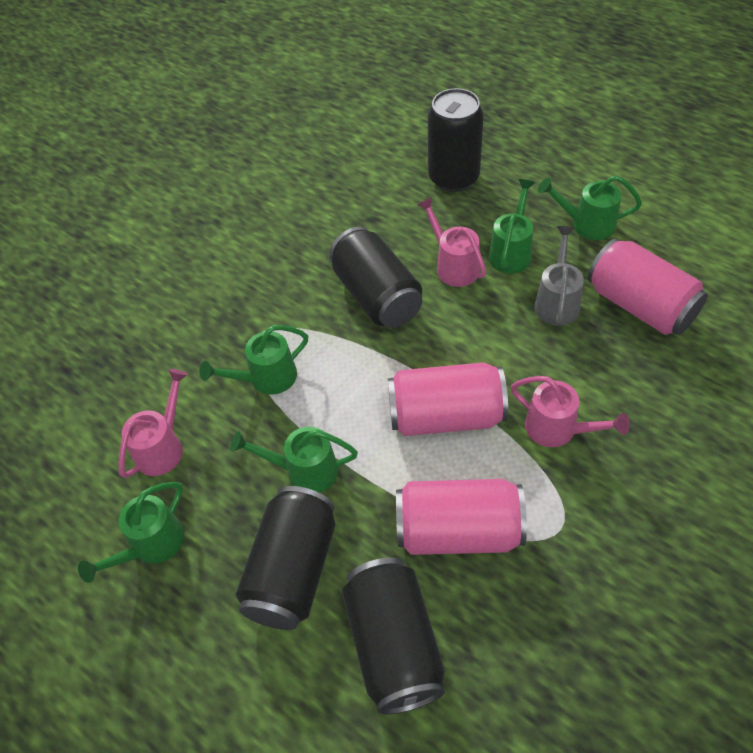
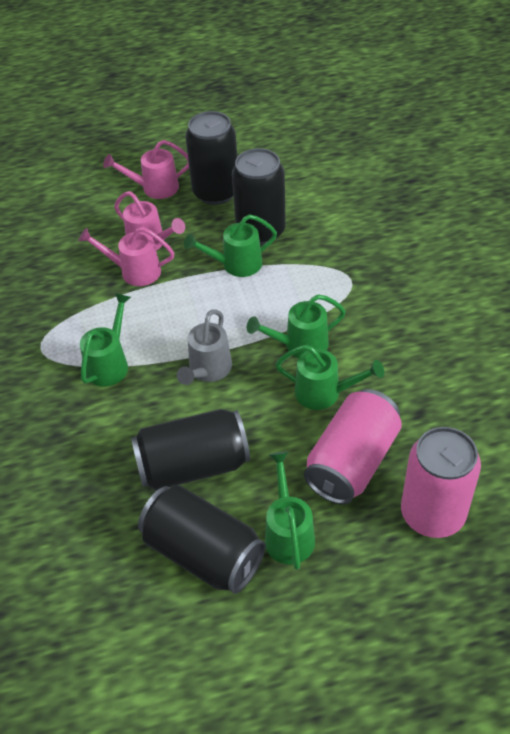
pink can: 3 -> 2

